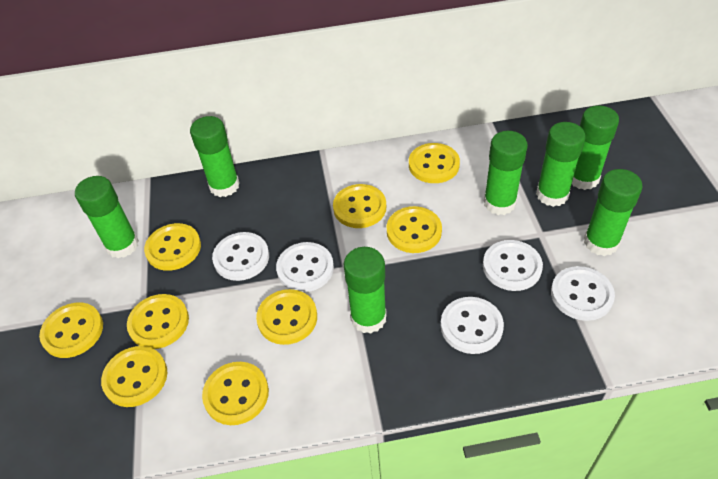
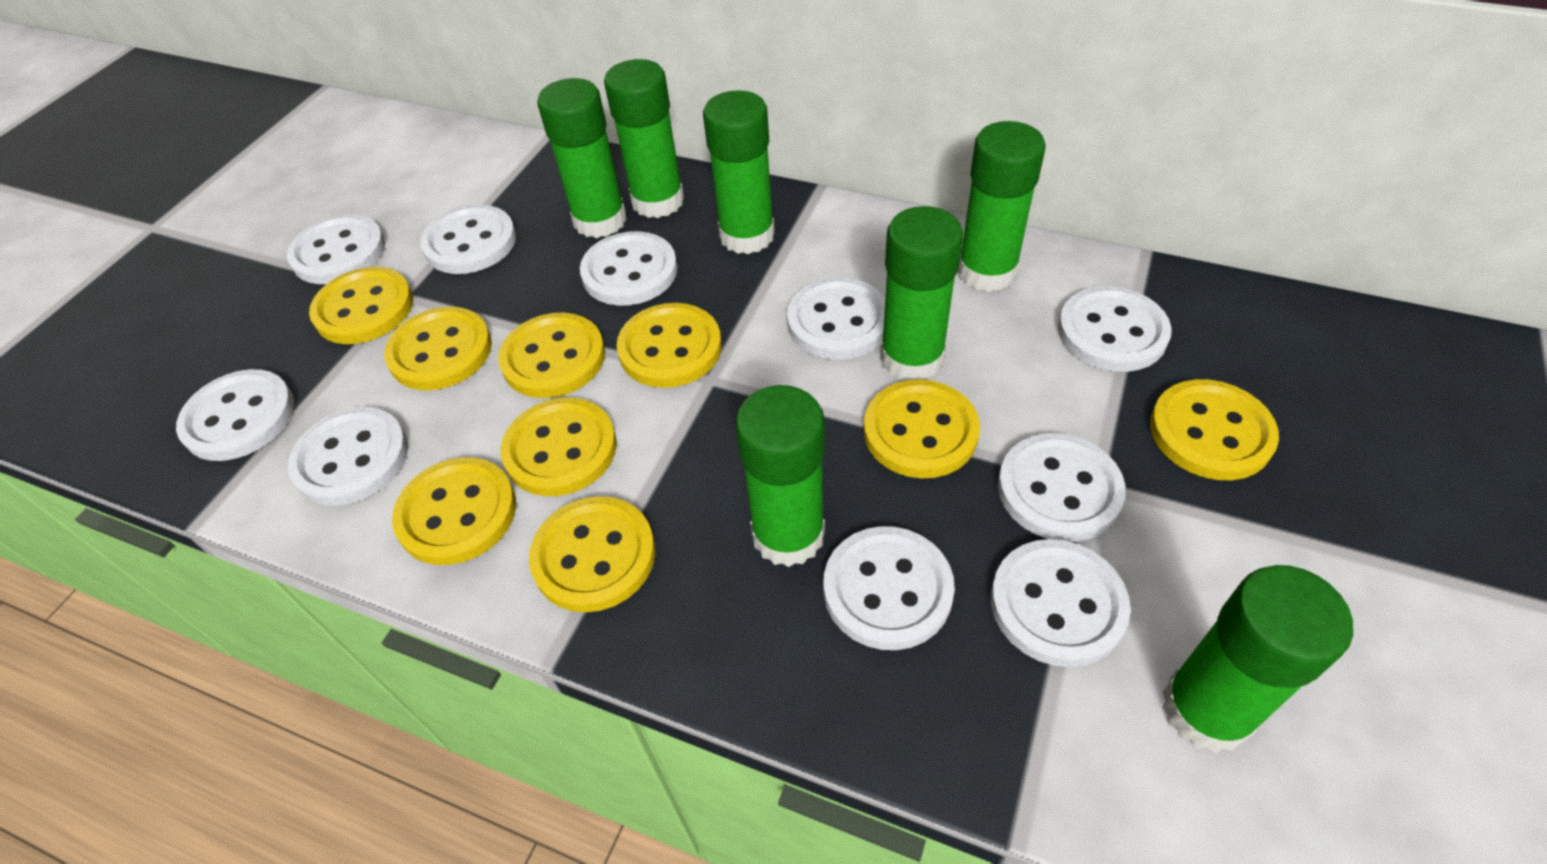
white button: 5 -> 10

